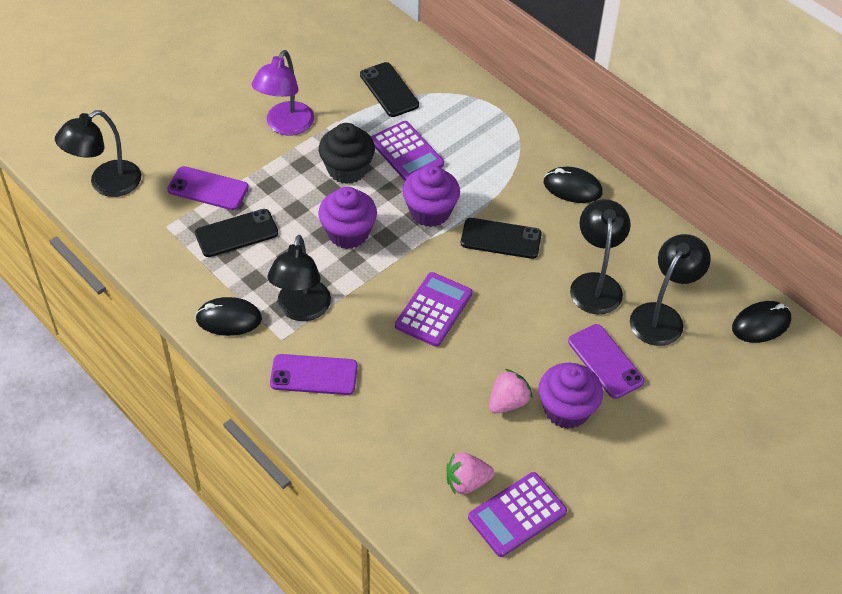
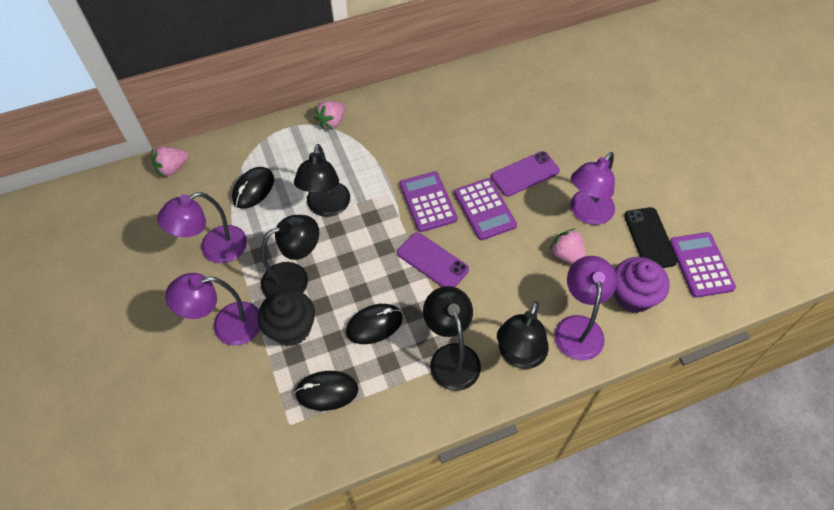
black phone: 3 -> 1
pink strawberry: 2 -> 3
purple cupcake: 3 -> 1
purple lamp: 1 -> 4
purple phone: 3 -> 2

